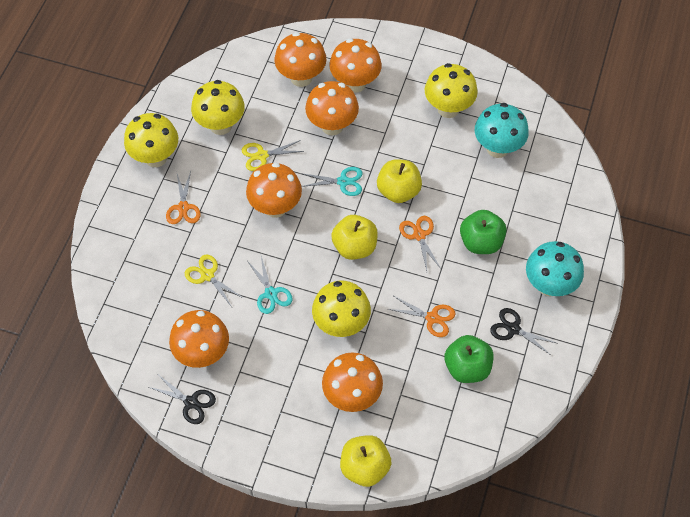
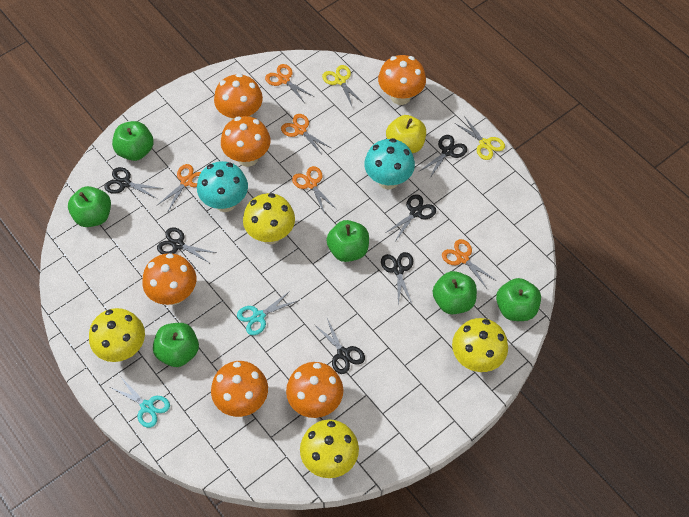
black scissors: 2 -> 6
green apple: 2 -> 6
orange scissors: 3 -> 5
yellow apple: 3 -> 1

